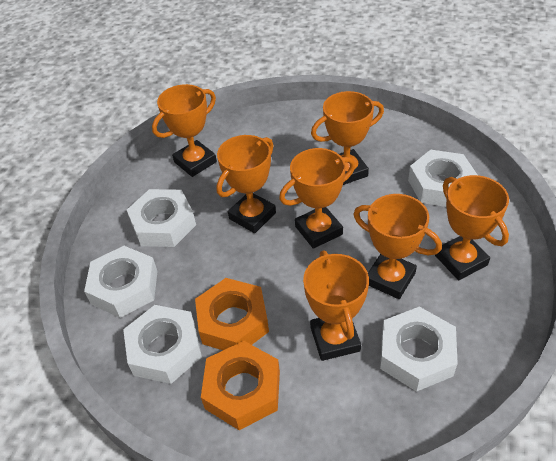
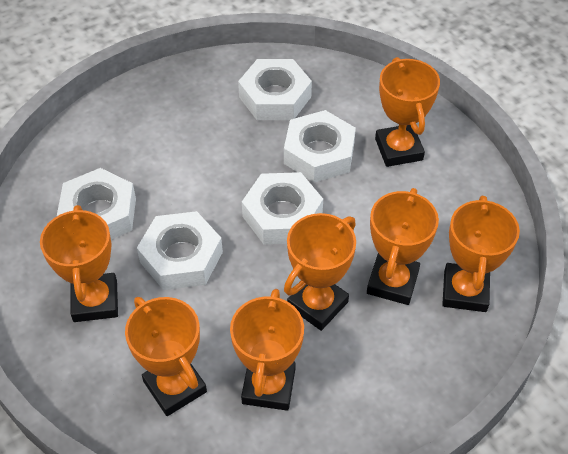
orange nut: 2 -> 0

